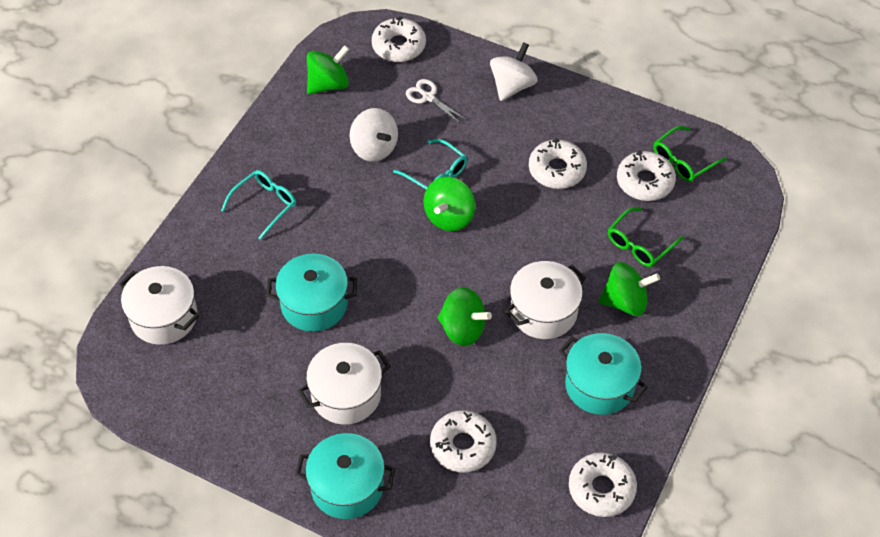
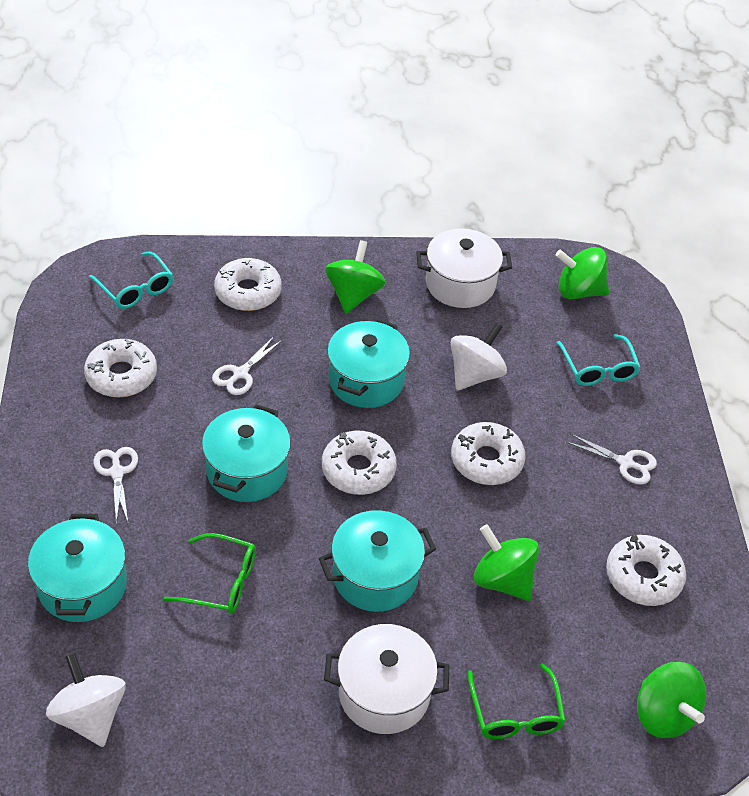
turquoise pot: 3 -> 4
white pot: 3 -> 2
white scissors: 1 -> 3

